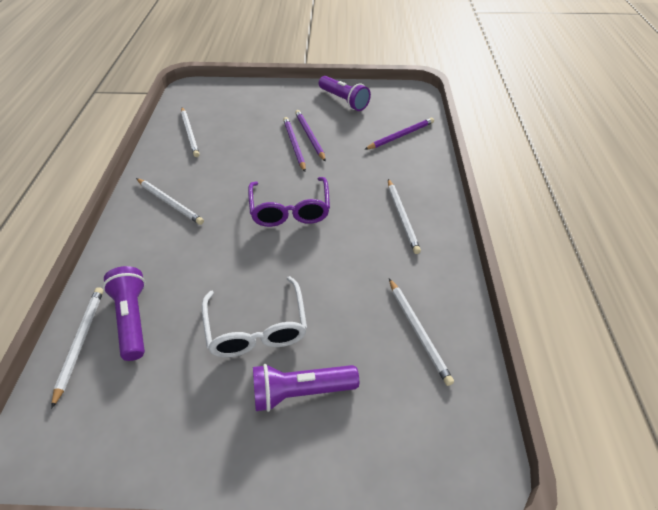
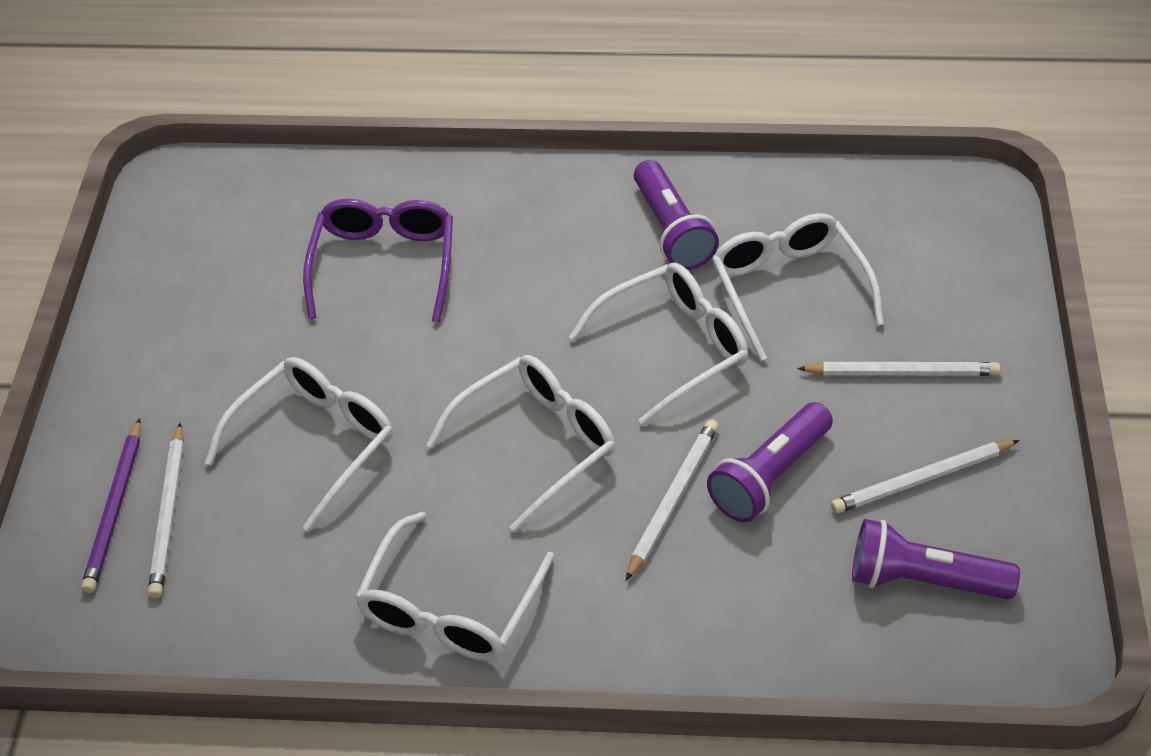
purple pencil: 3 -> 1
white glasses: 1 -> 5
white pencil: 5 -> 4

